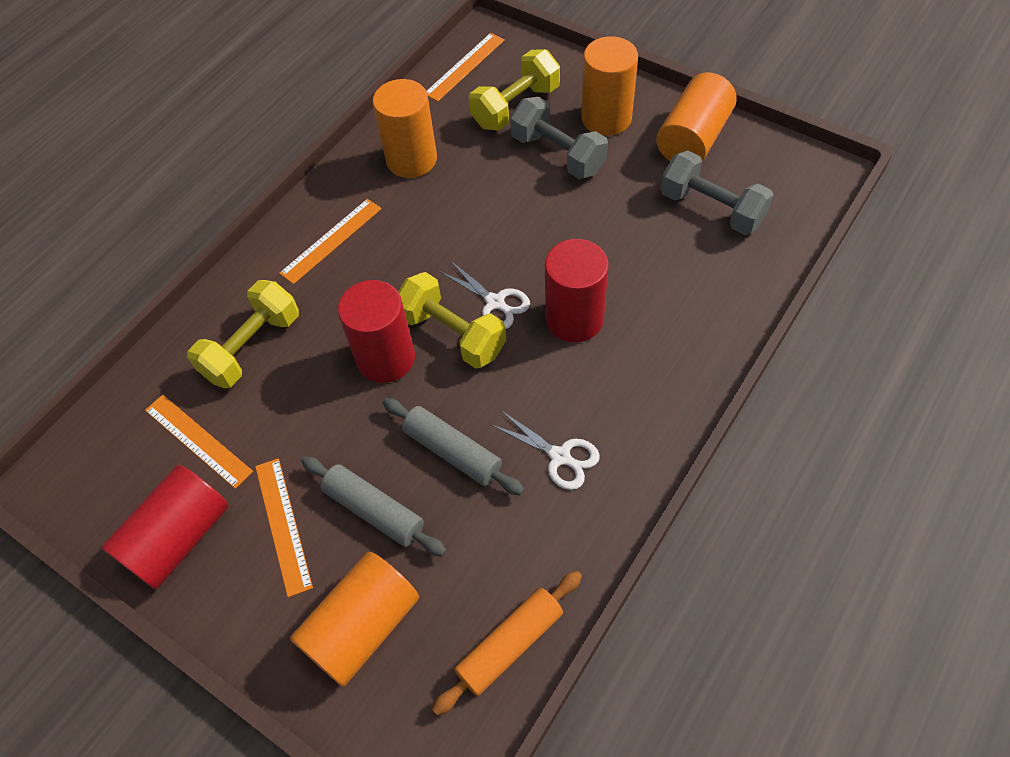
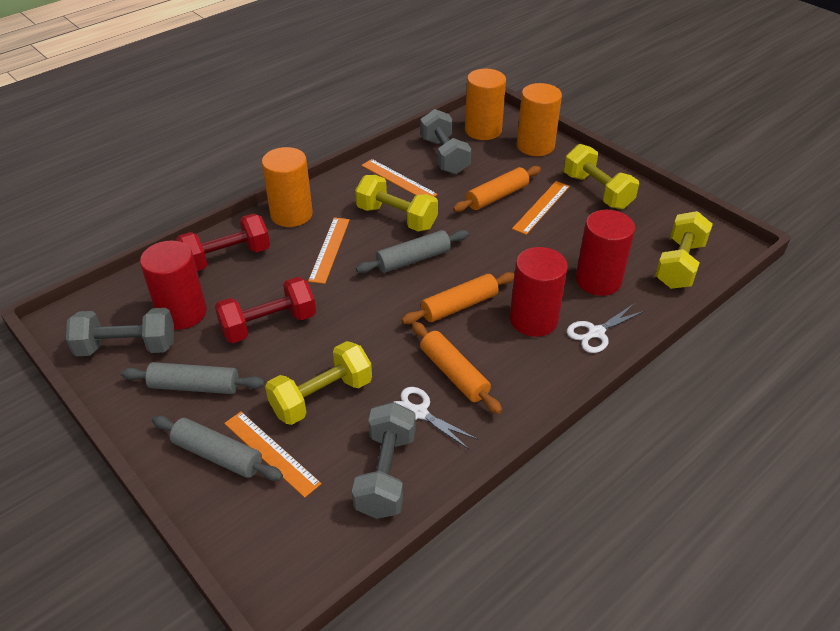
grey dumbbell: 2 -> 3
grey rolling pin: 2 -> 3
orange cylinder: 4 -> 3
orange rolling pin: 1 -> 3
red dumbbell: 0 -> 2
yellow dumbbell: 3 -> 4

